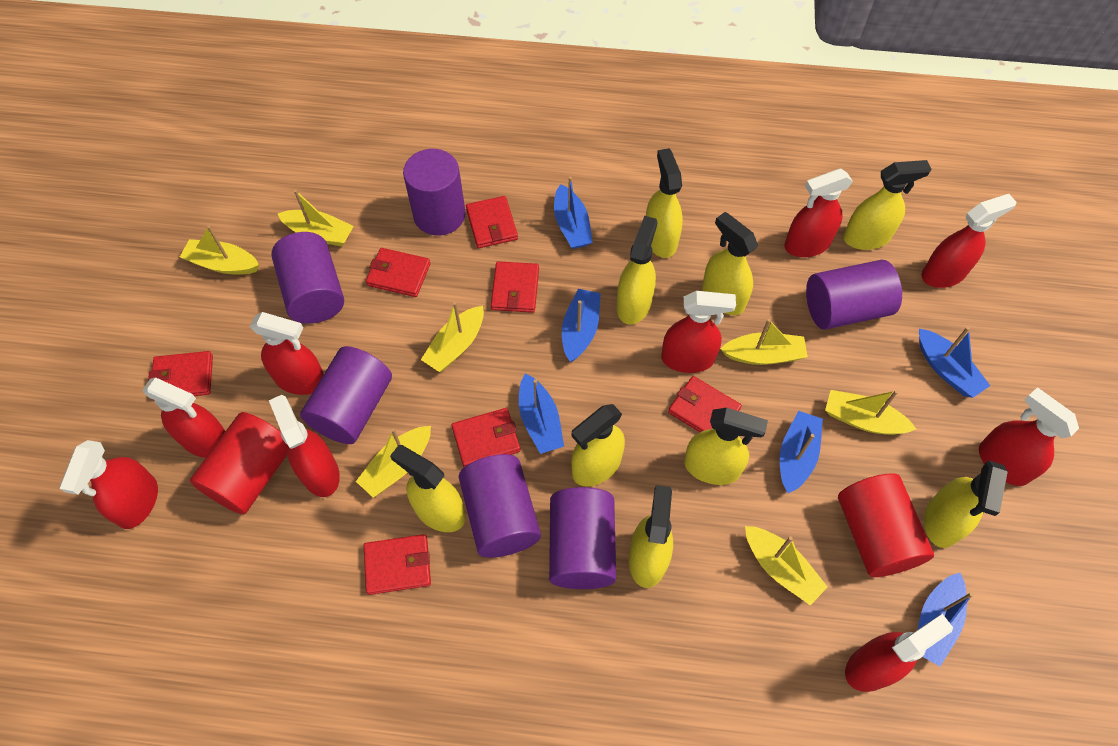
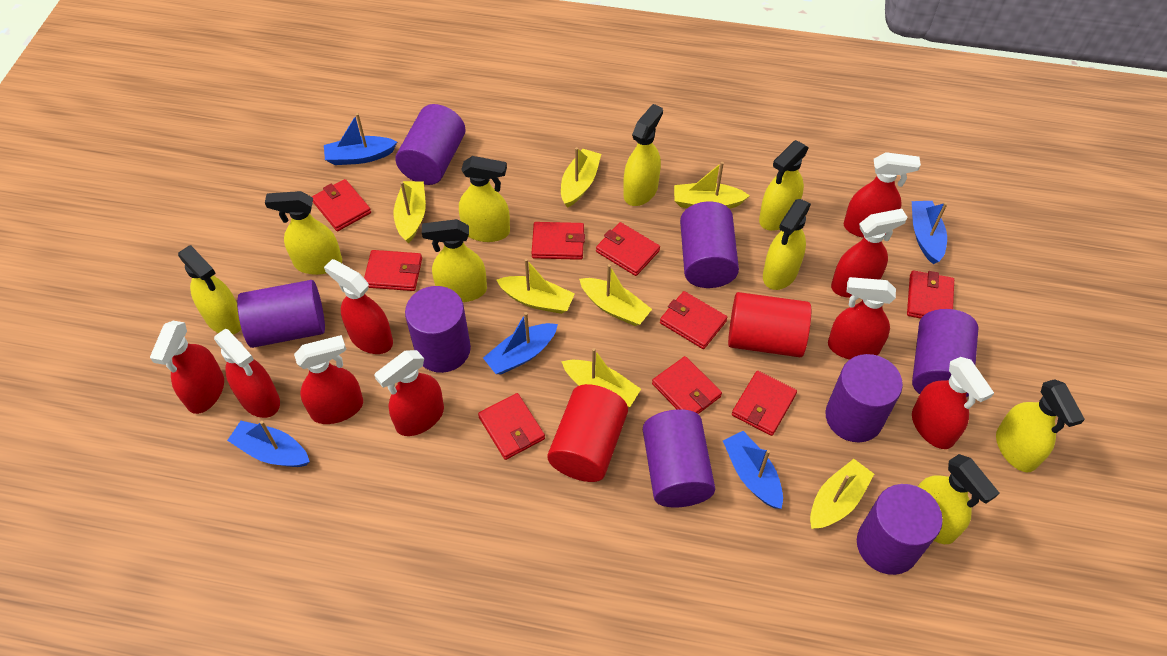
blue boat: 6 -> 5
purple cylinder: 6 -> 8
red wallet: 7 -> 9

